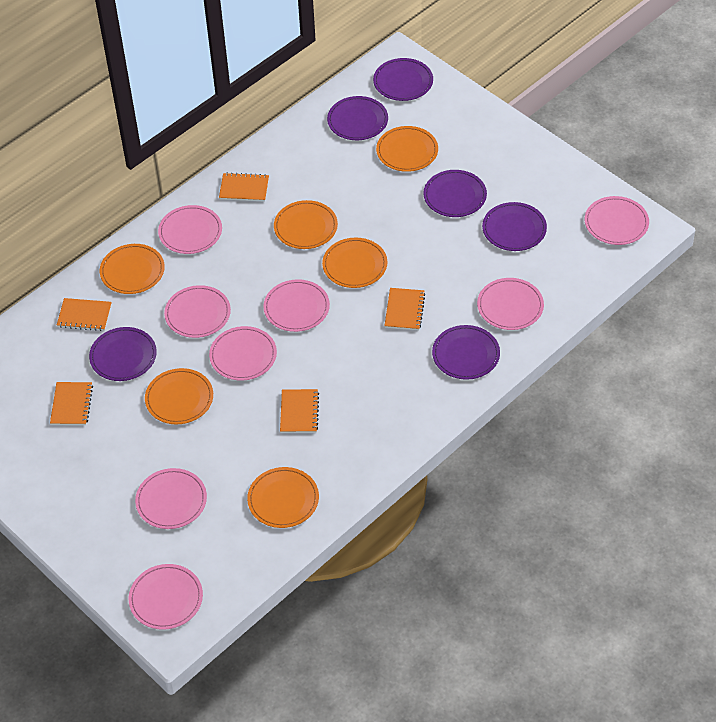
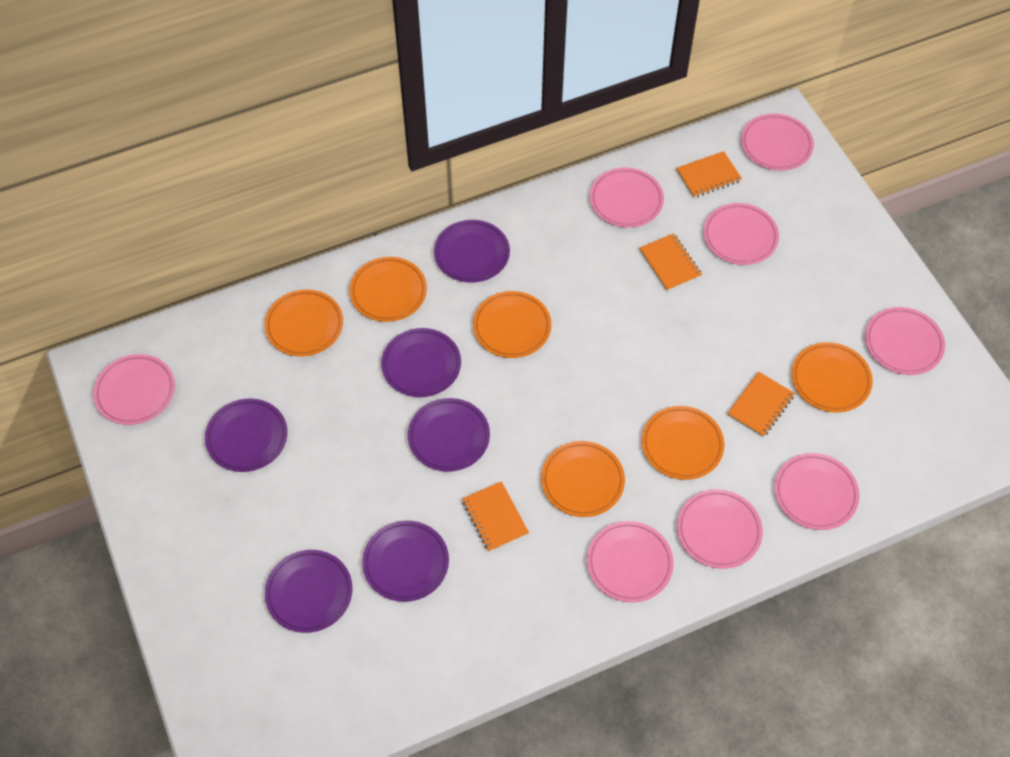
orange notebook: 5 -> 4

